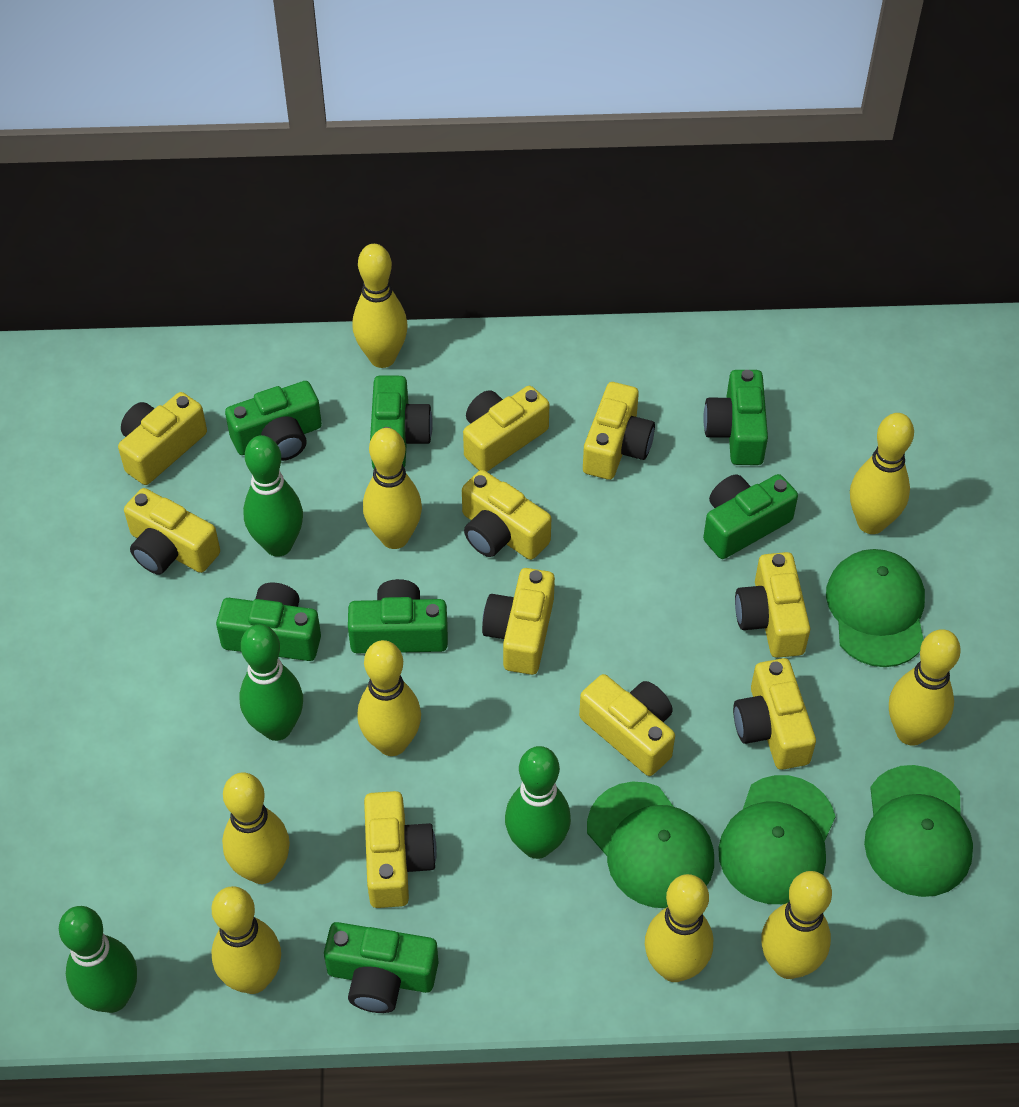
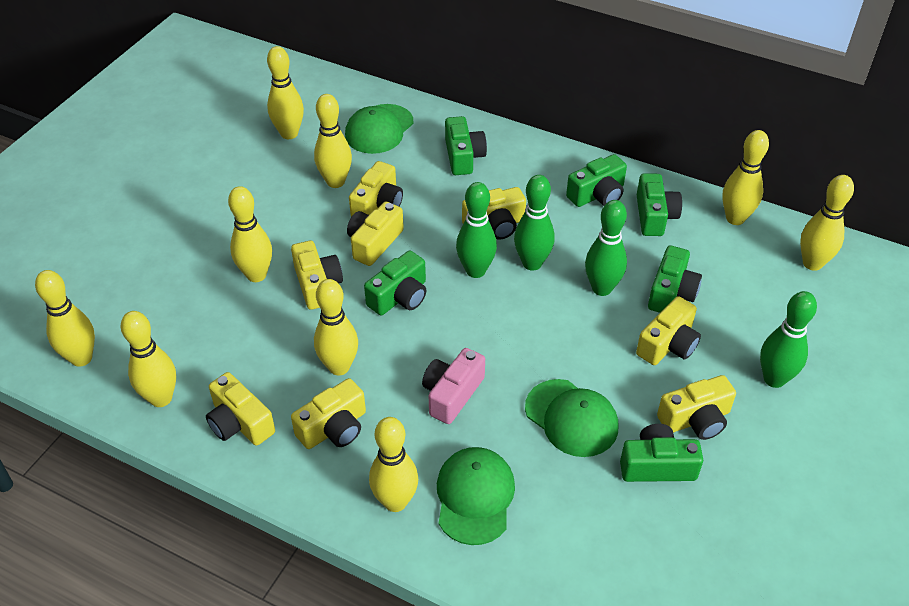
green camera: 7 -> 6
green cap: 4 -> 3
pink camera: 0 -> 1
yellow camera: 10 -> 8

